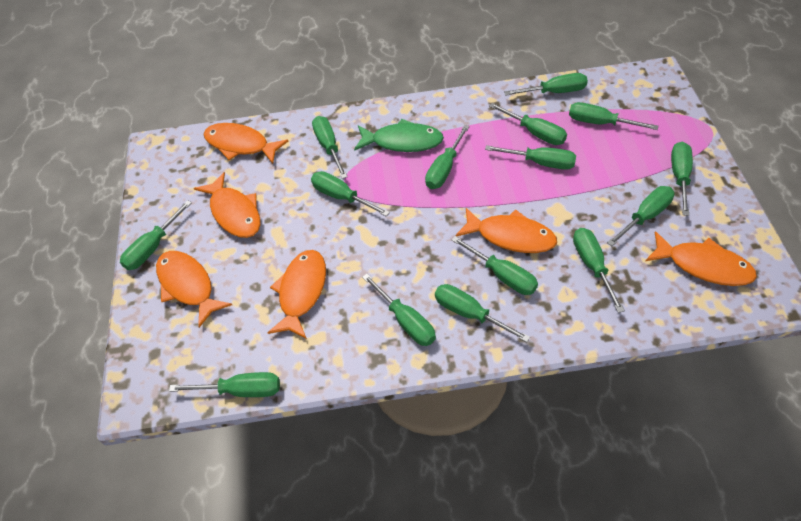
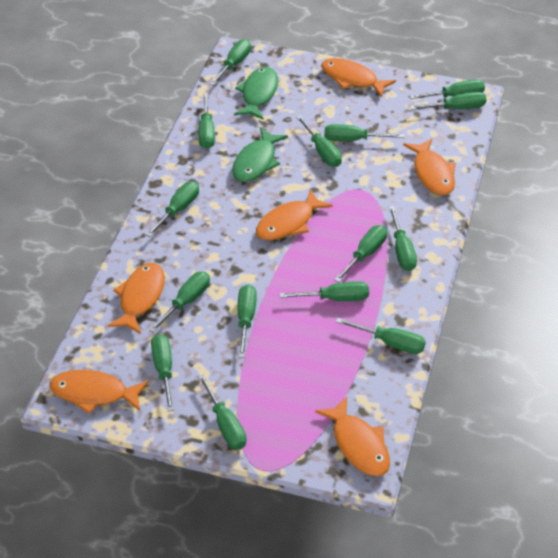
green fish: 1 -> 2

